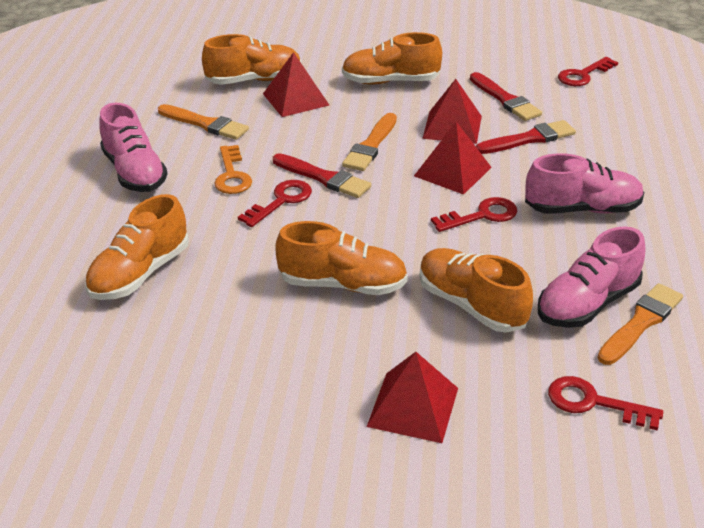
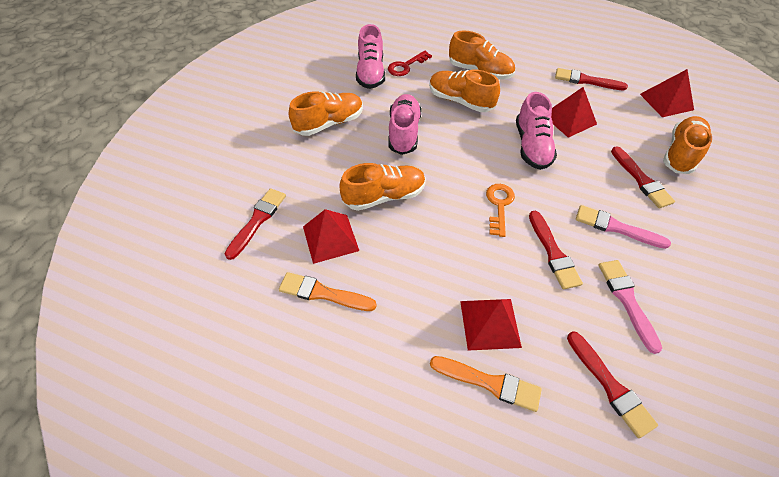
orange brush: 3 -> 2
pink brush: 0 -> 2
red brush: 3 -> 5
red key: 4 -> 1

